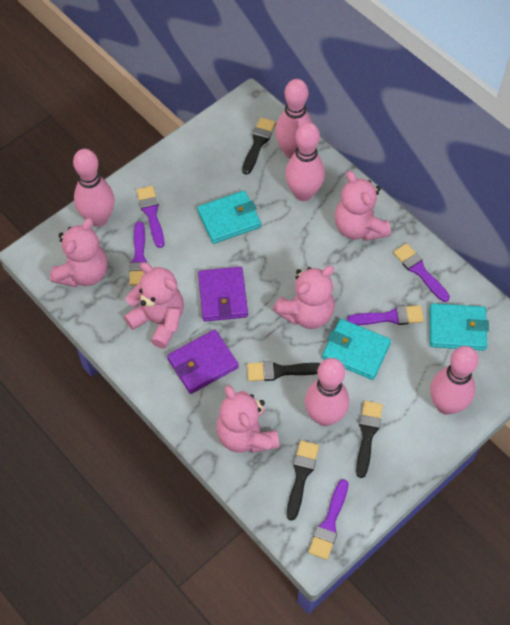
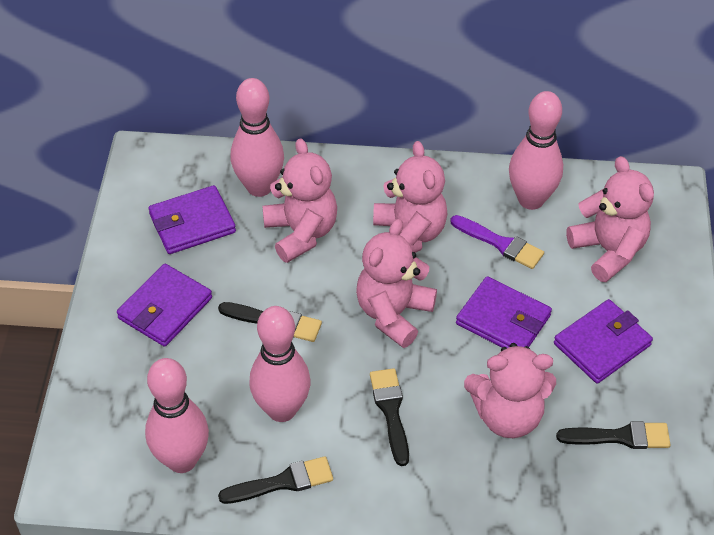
pink bowling pin: 5 -> 4
purple brush: 5 -> 1
purple wallet: 2 -> 4
turquoise wallet: 3 -> 0

